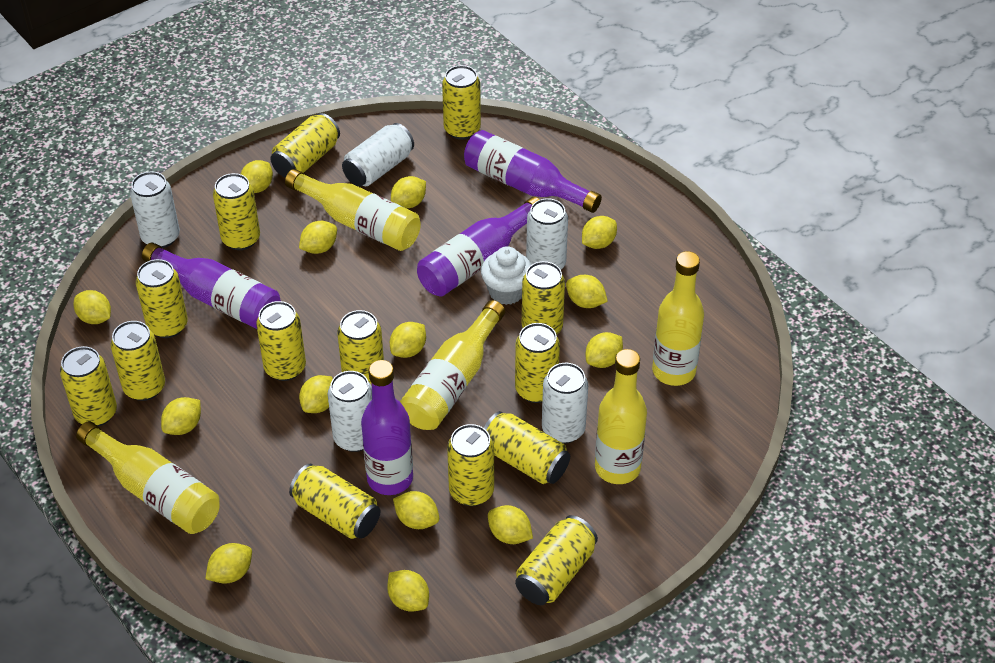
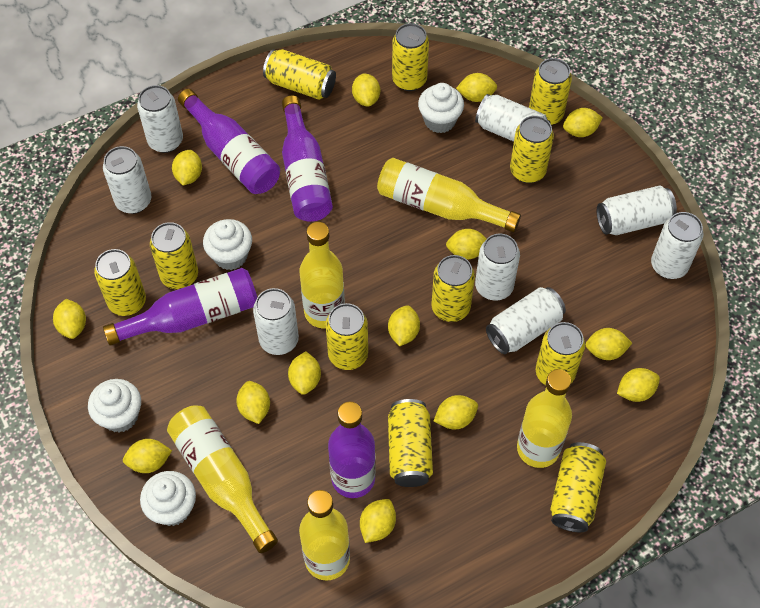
white can: 5 -> 8
white cupcake: 1 -> 4
yellow can: 14 -> 11

